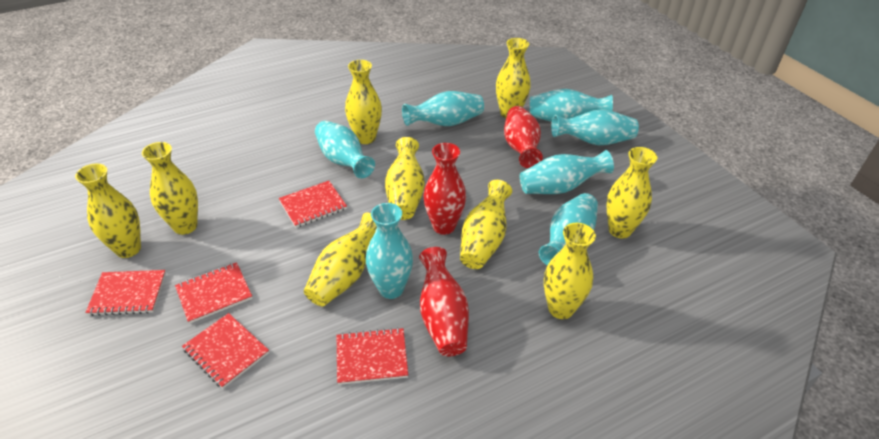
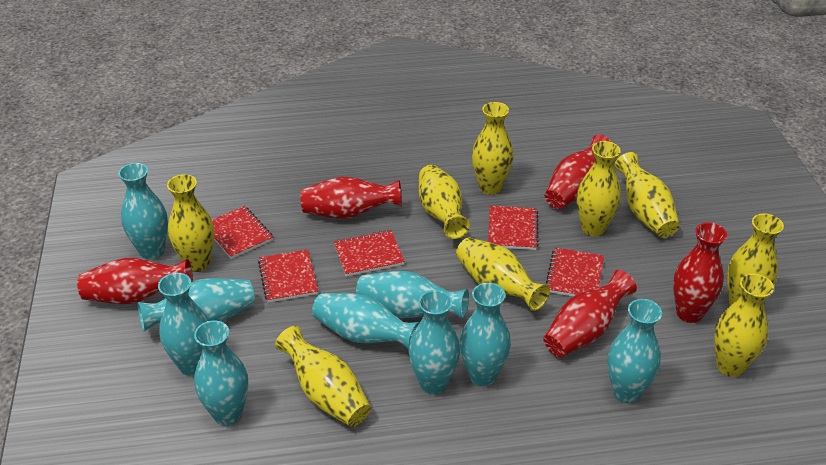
red vase: 3 -> 5
turquoise vase: 7 -> 9

